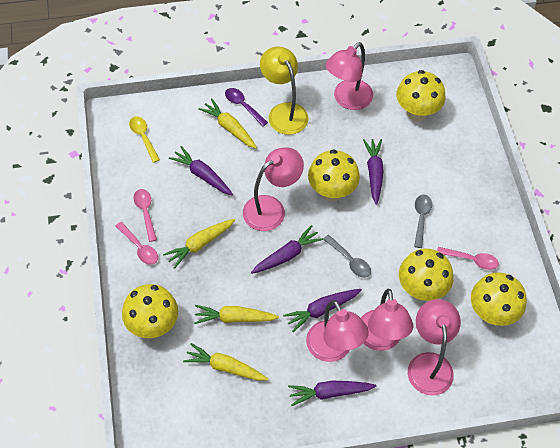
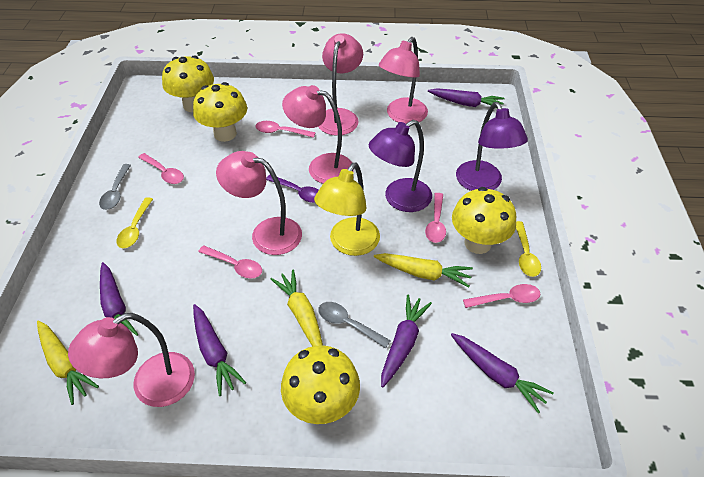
pink spoon: 3 -> 5
purple lamp: 0 -> 2
yellow carrot: 4 -> 3
yellow mushroom: 5 -> 4
yellow spoon: 1 -> 2

